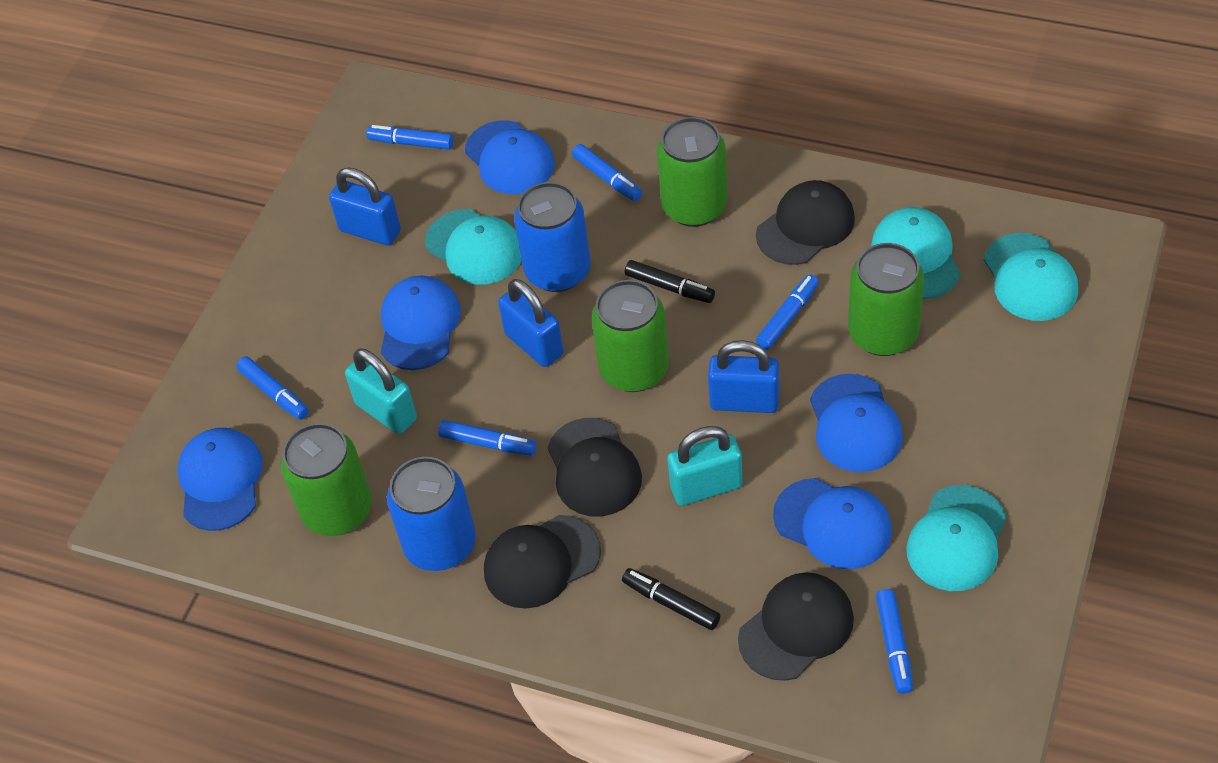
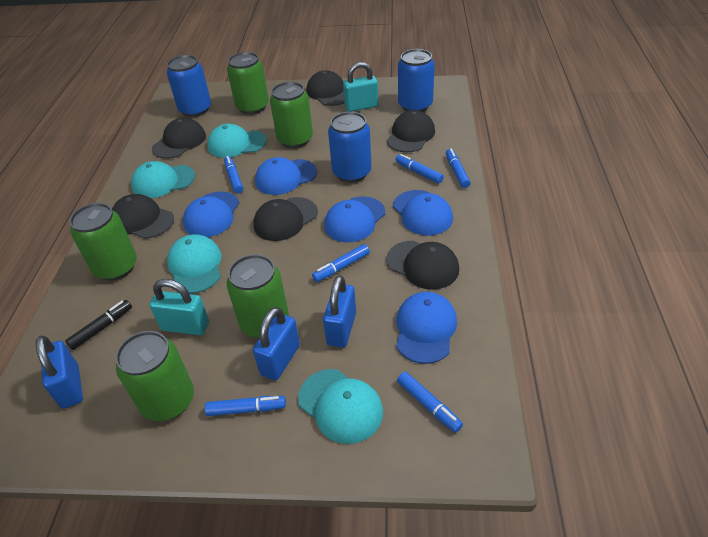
black cap: 4 -> 6
black marker: 2 -> 1
blue can: 2 -> 3
green can: 4 -> 5

